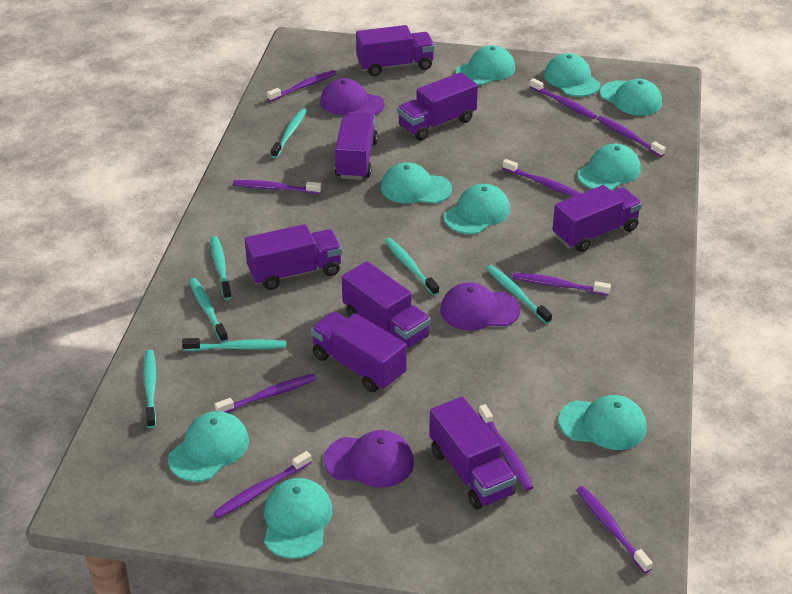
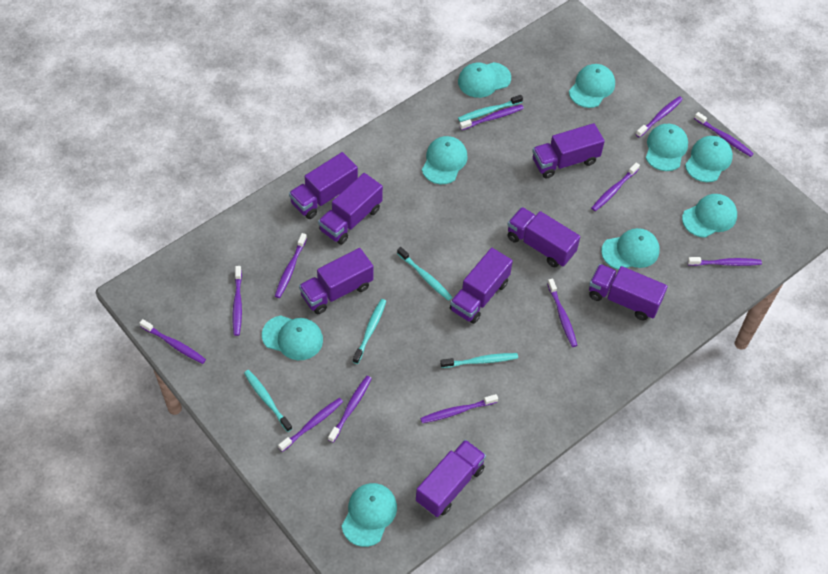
purple cap: 3 -> 0
purple toothbrush: 10 -> 12
turquoise toothbrush: 7 -> 5

